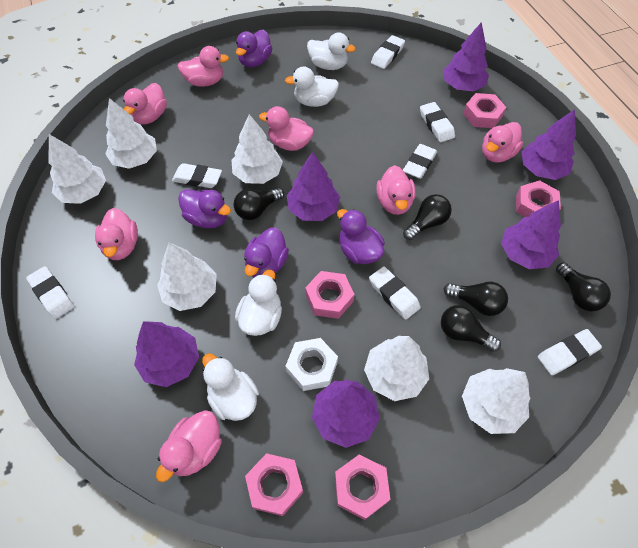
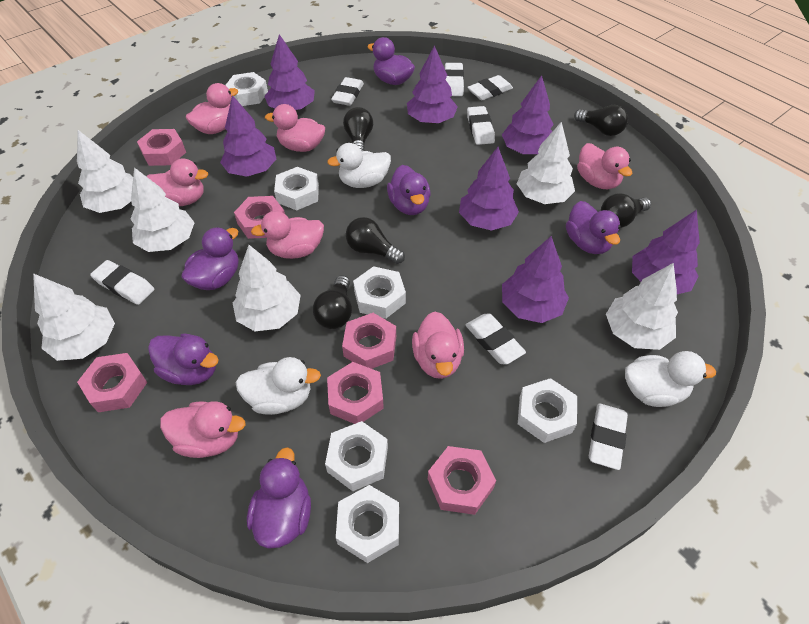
pink nut: 5 -> 6
purple duck: 4 -> 6
purple tree: 6 -> 7
white duck: 4 -> 3
white nut: 1 -> 6

